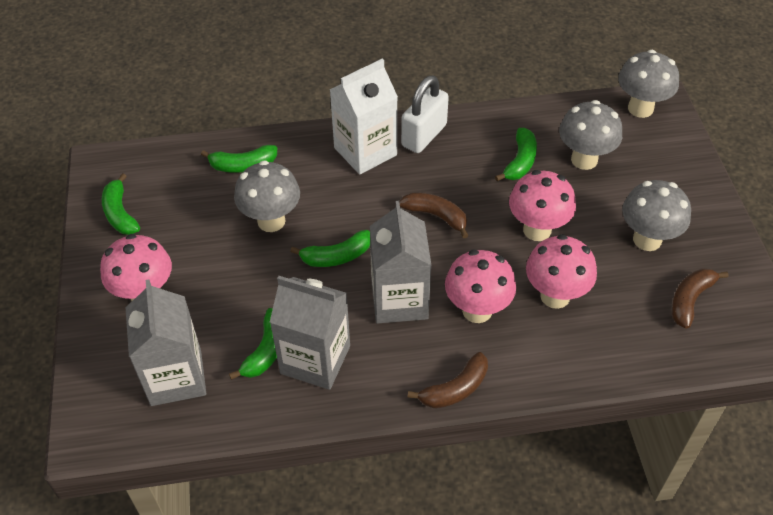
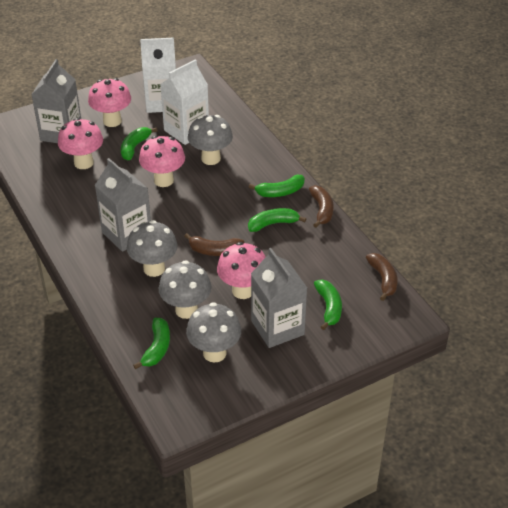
white carton: 1 -> 2
white padlock: 1 -> 0

